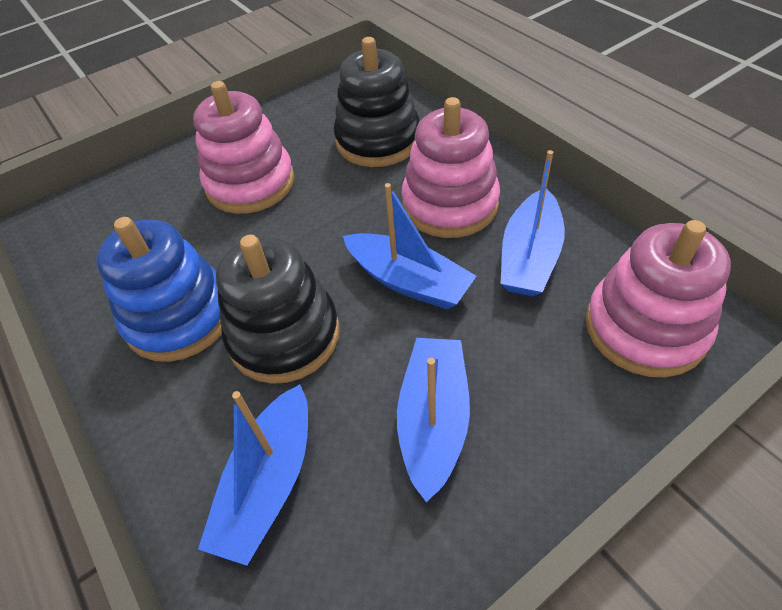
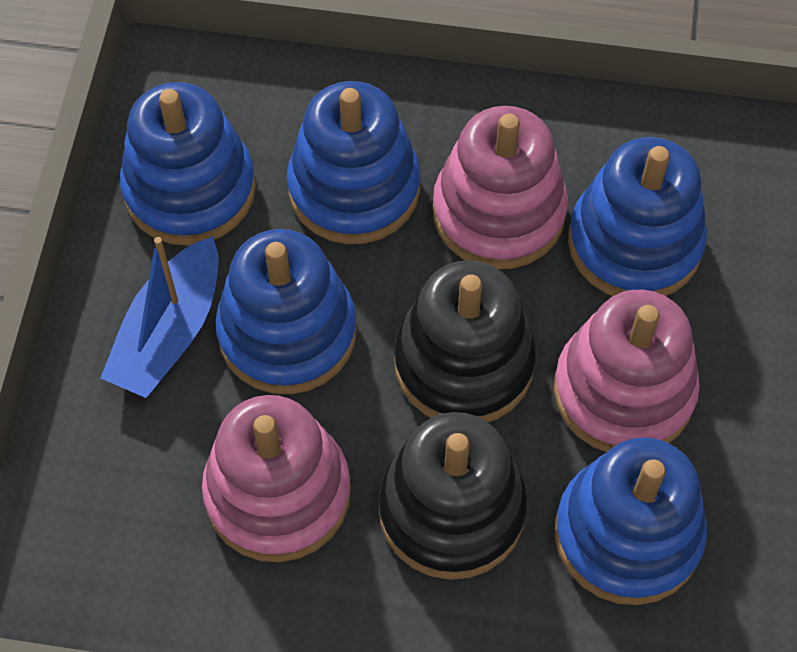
blue boat: 4 -> 1
blue stacking toy: 1 -> 5

